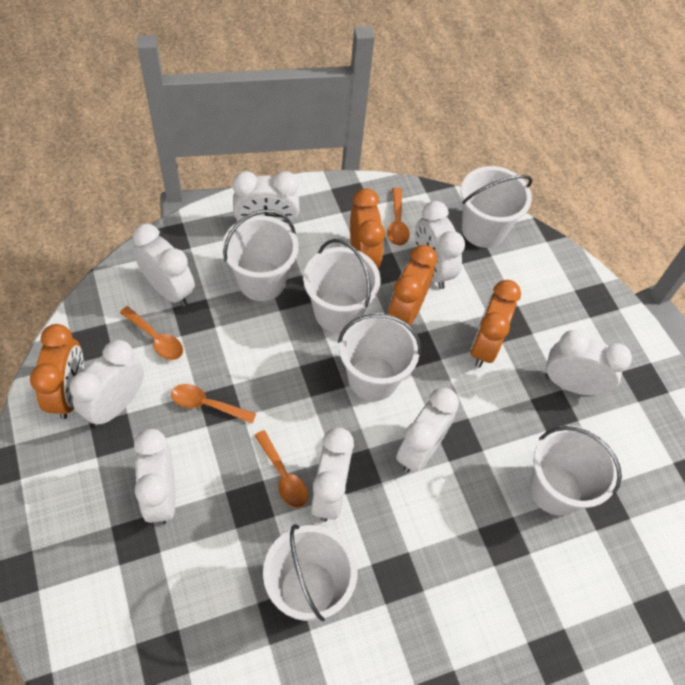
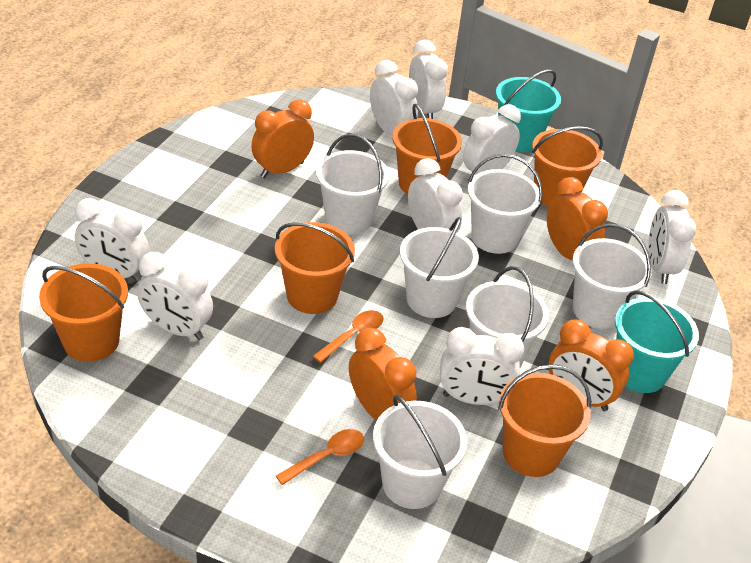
orange bucket: 0 -> 5
orange spoon: 4 -> 2
turquoise bucket: 0 -> 2

